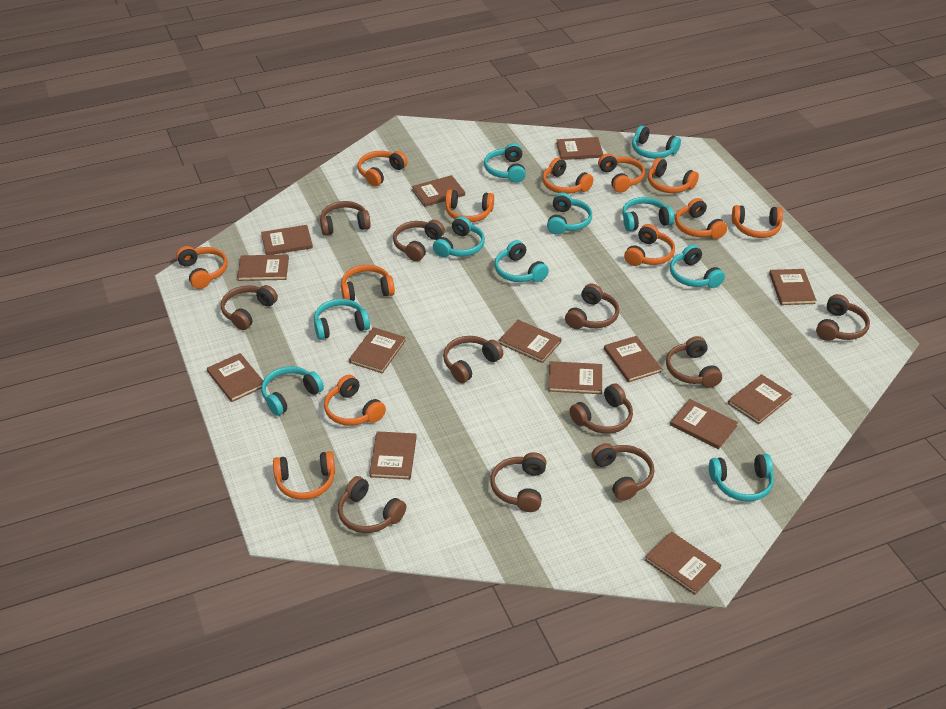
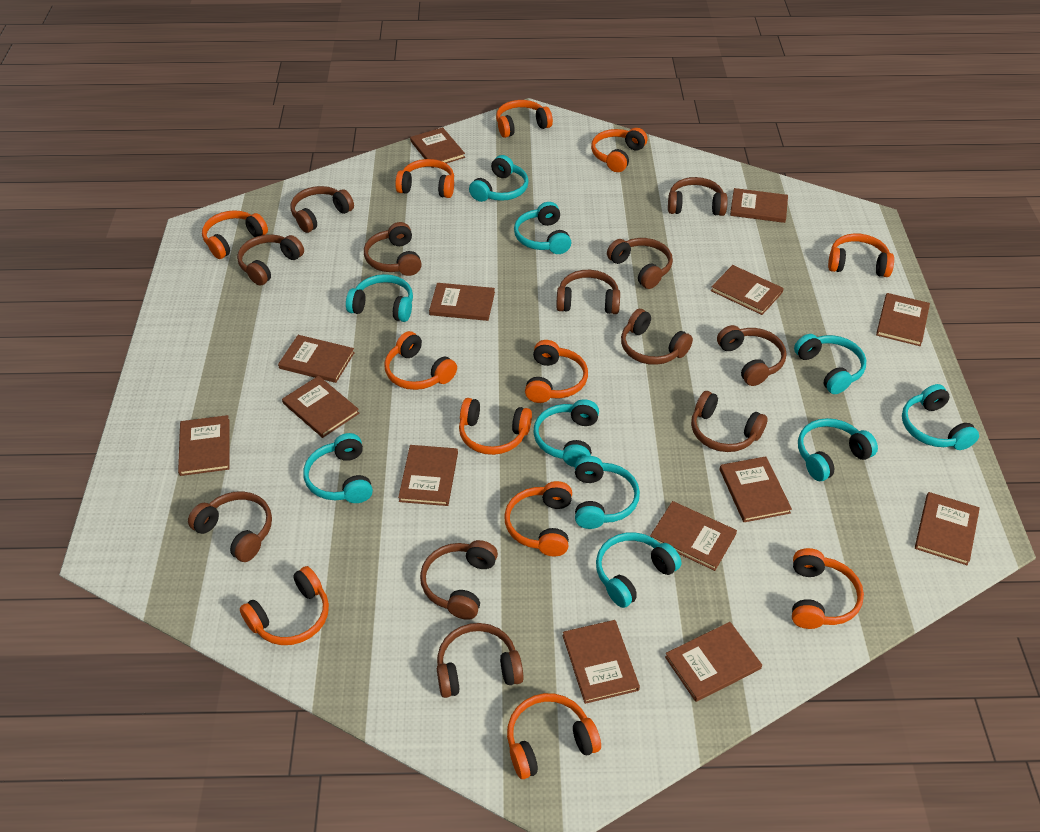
brown headphones: 11 -> 12

